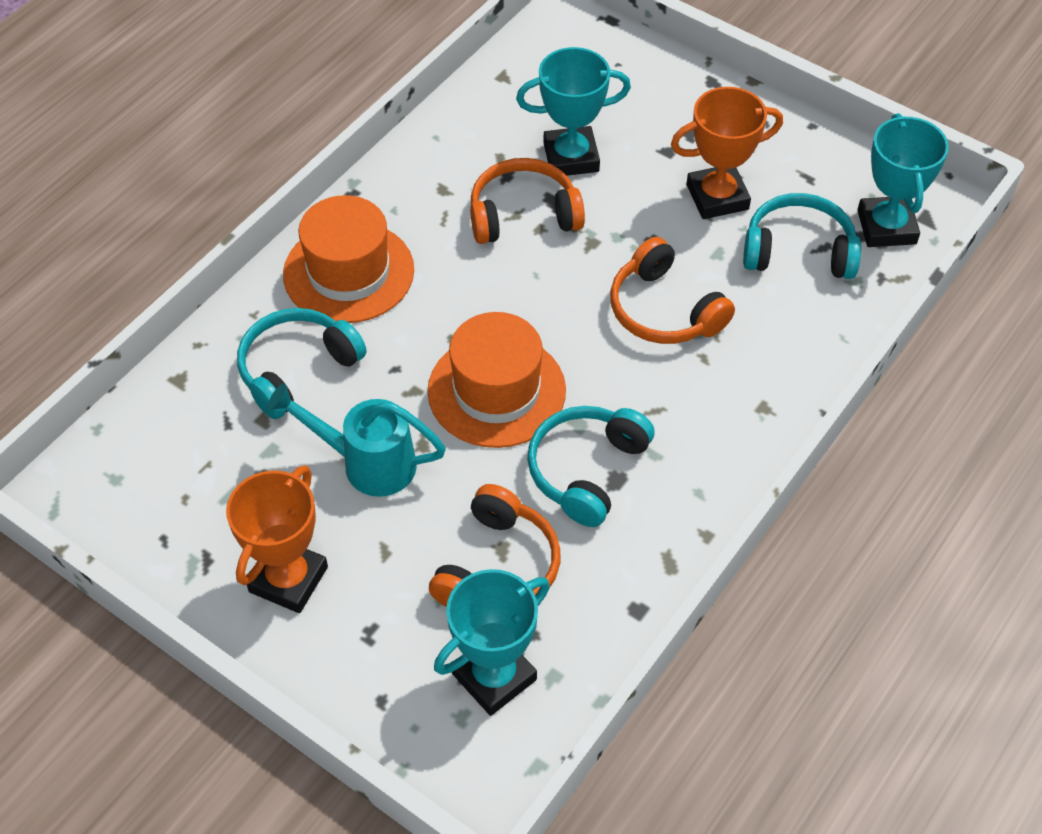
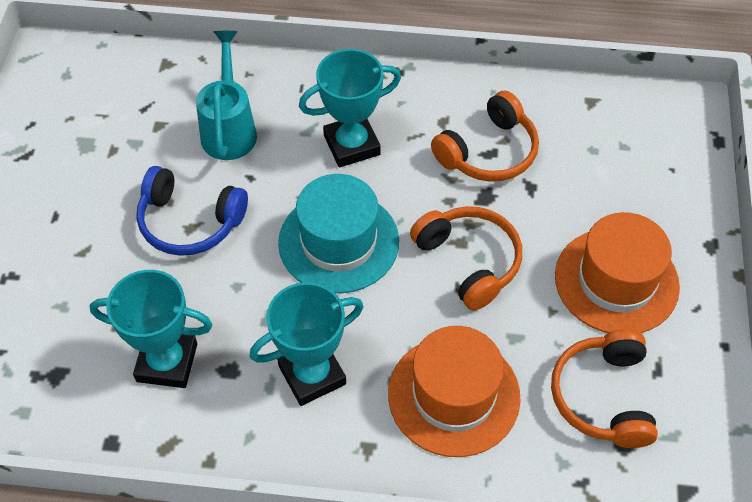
blue headphones: 0 -> 1
orange trophy: 2 -> 0
turquoise hat: 0 -> 1
turquoise headphones: 3 -> 0

